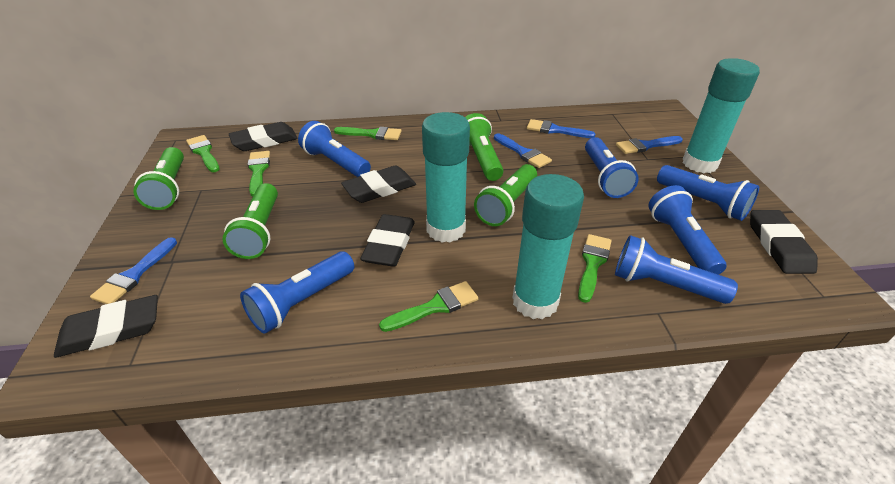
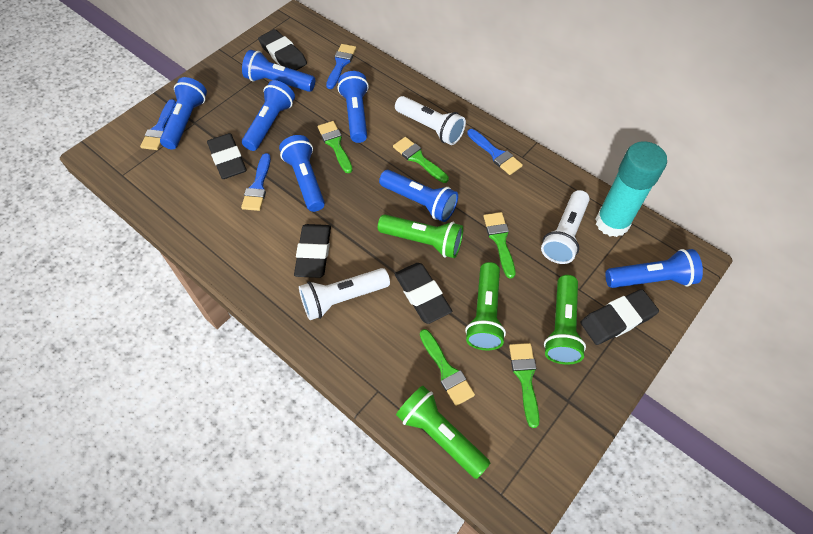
blue flashlight: 6 -> 7
turquoise glue stick: 3 -> 1
white flashlight: 0 -> 3

